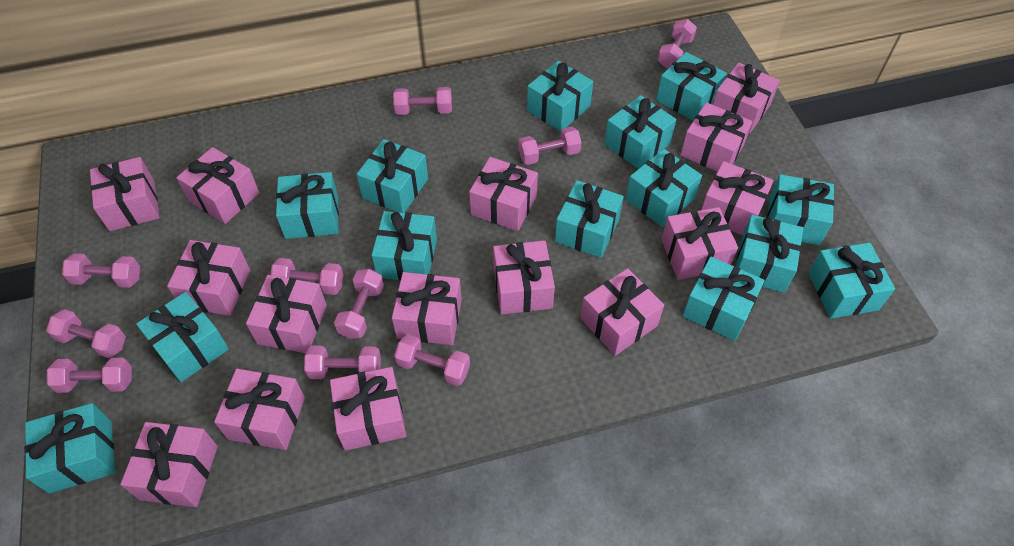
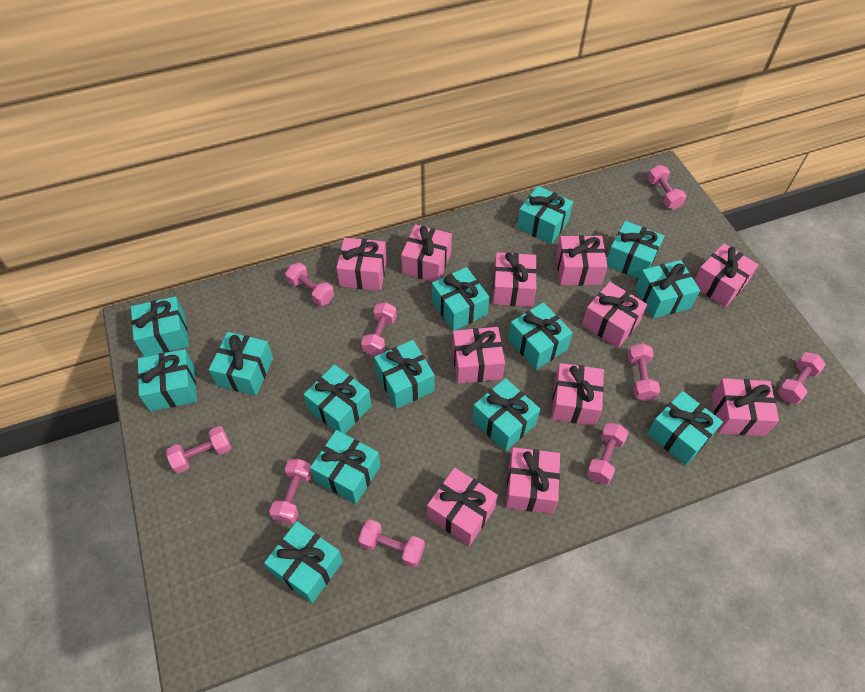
pink dumbbell: 10 -> 9
pink gift: 15 -> 11

